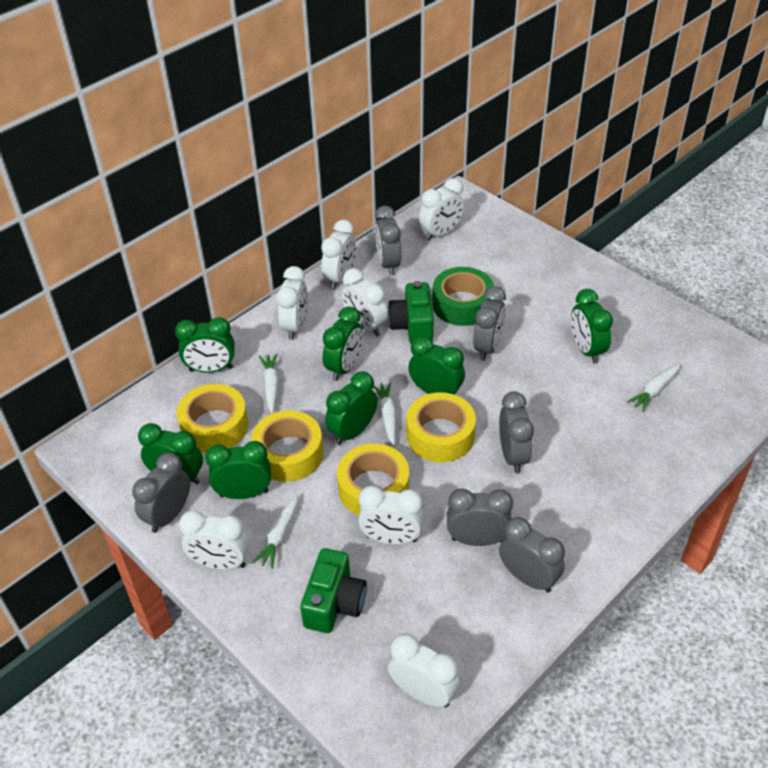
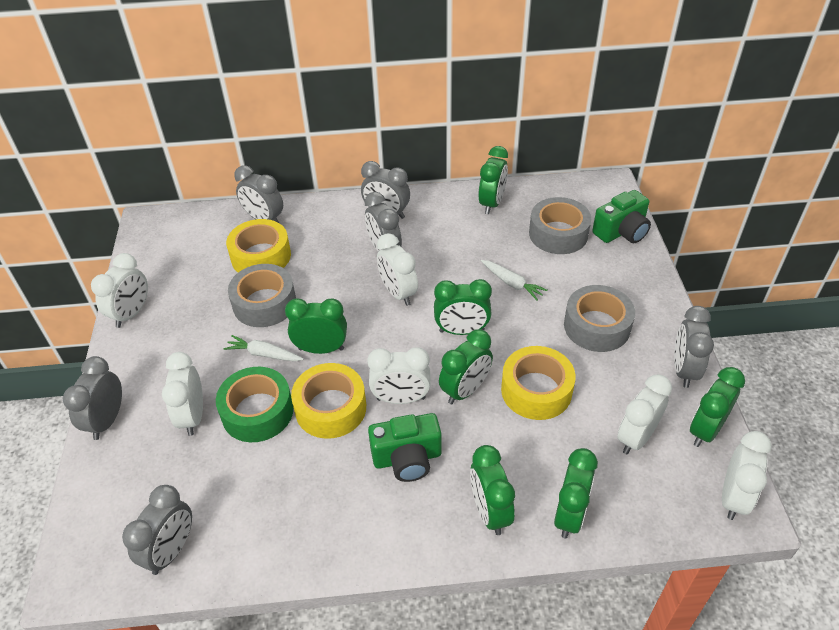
grey tape: 0 -> 3
white carrot: 4 -> 2
white clock: 7 -> 6
yellow tape: 4 -> 3

